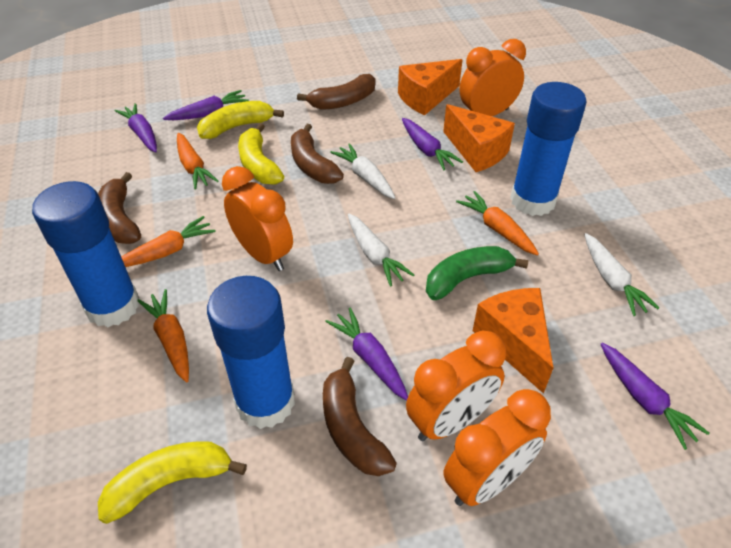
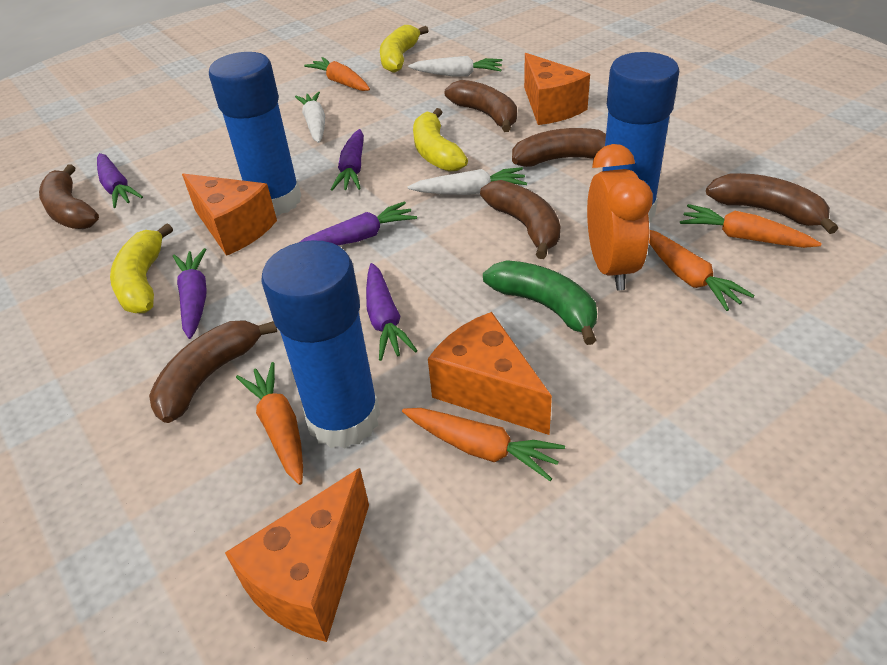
brown banana: 4 -> 6
orange carrot: 4 -> 5
orange cheese: 3 -> 4
orange clock: 4 -> 1

